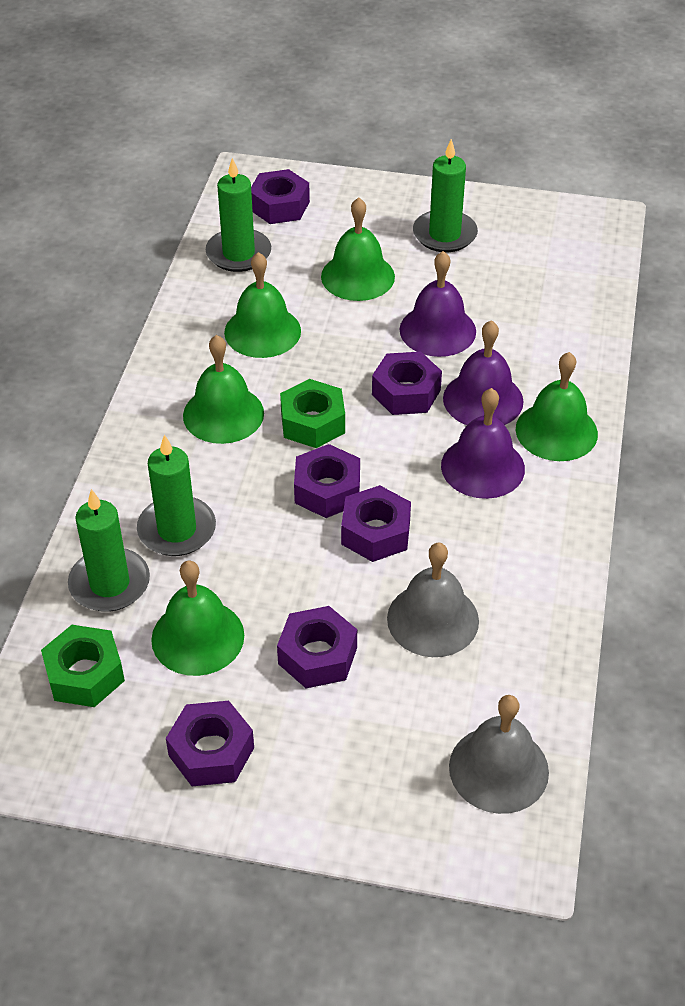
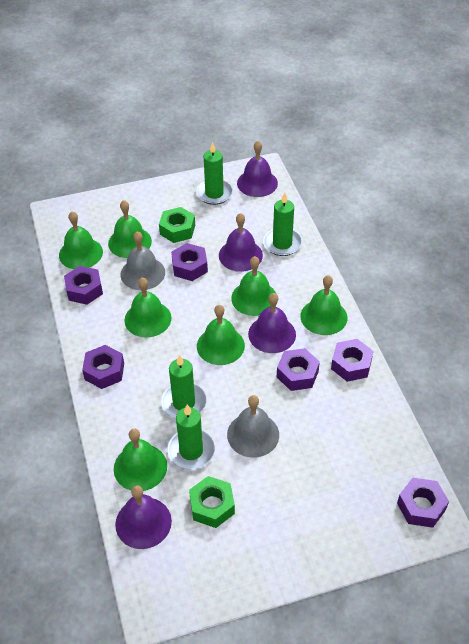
green bell: 5 -> 7
purple bell: 3 -> 4

